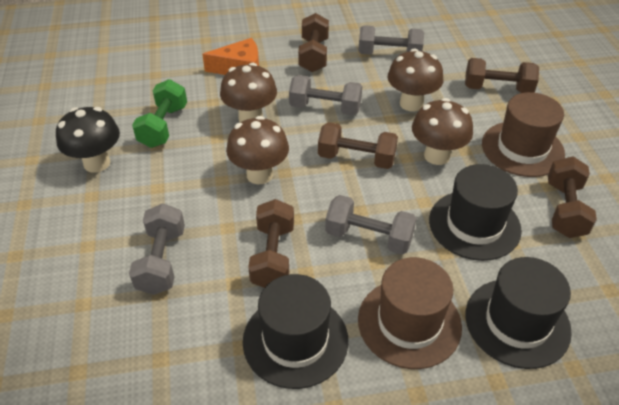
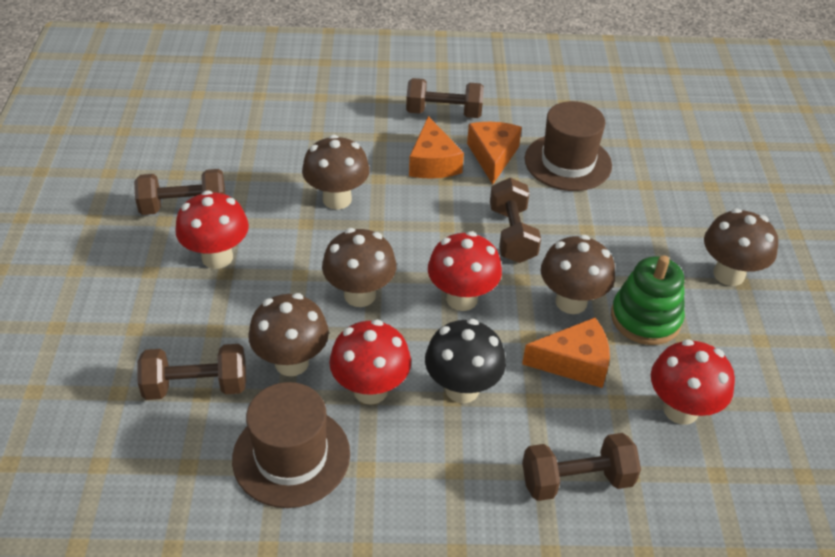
black hat: 3 -> 0
brown mushroom: 4 -> 5
green dumbbell: 1 -> 0
green stacking toy: 0 -> 1
grey dumbbell: 4 -> 0
orange cheese: 1 -> 3
red mushroom: 0 -> 4

